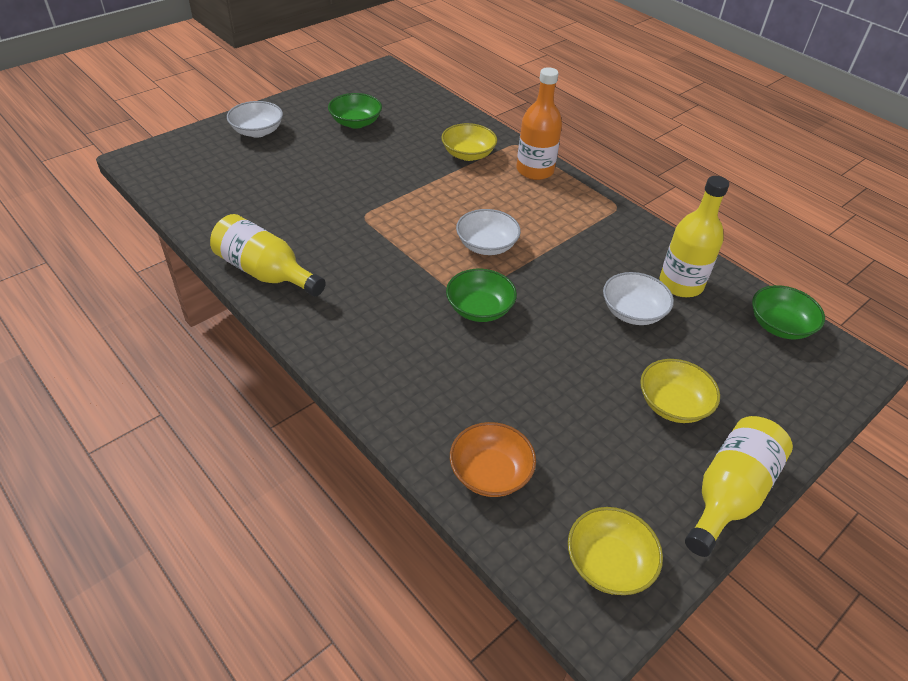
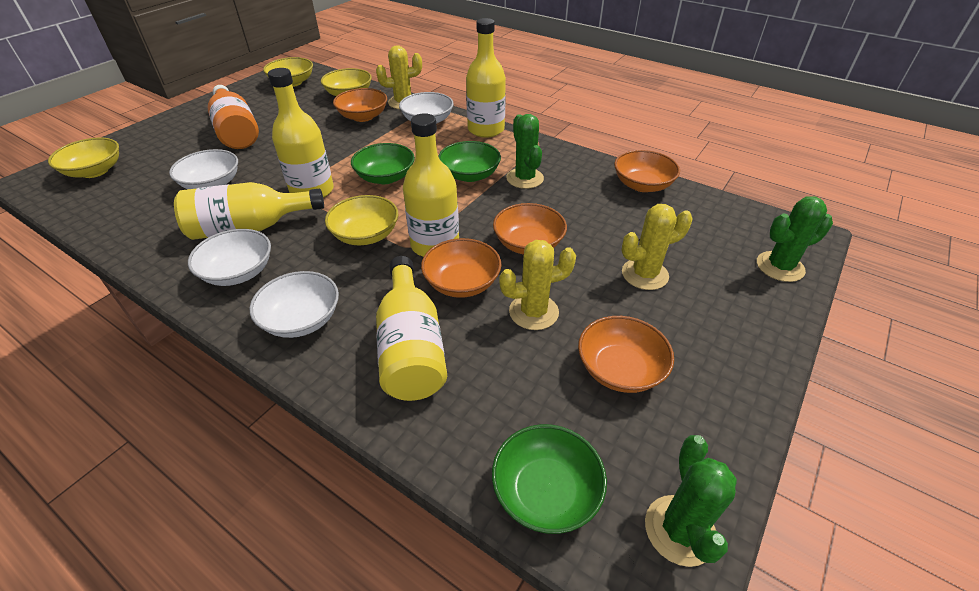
green cactus: 0 -> 3
orange bowl: 1 -> 5
white bowl: 3 -> 4
yellow bottle: 3 -> 5
yellow bowl: 3 -> 4
yellow cactus: 0 -> 3

